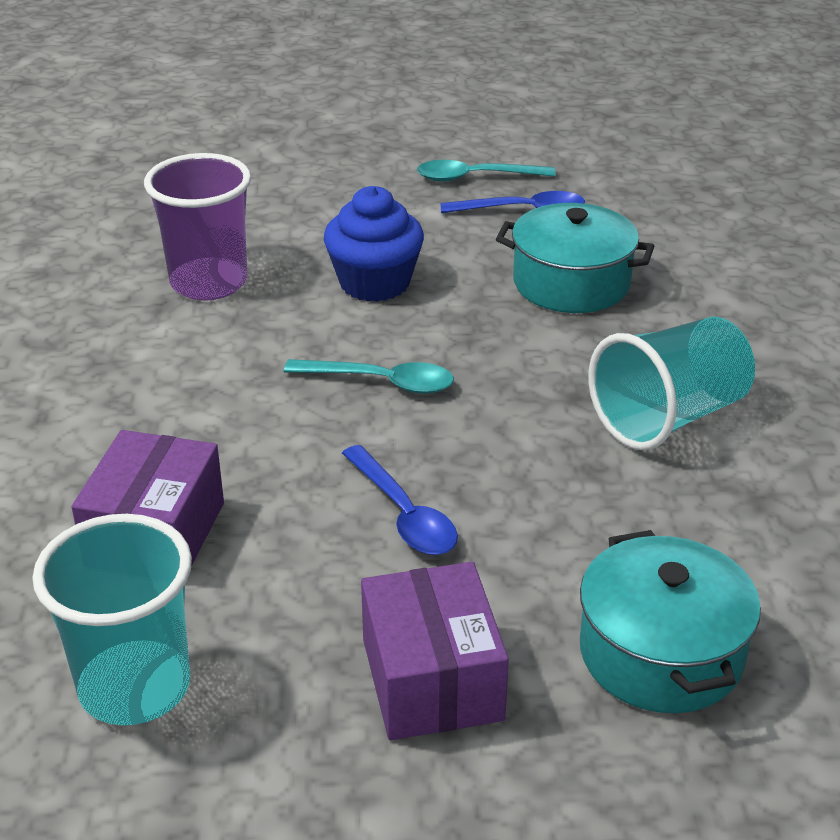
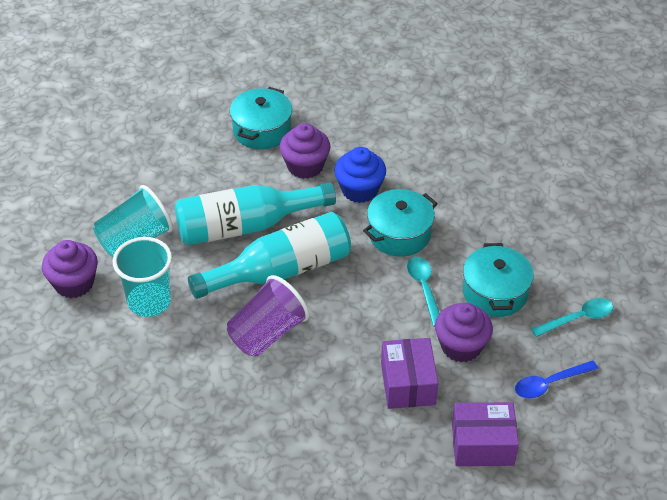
blue spoon: 2 -> 1
purple cupcake: 0 -> 3
turquoise bottle: 0 -> 2
turquoise pot: 2 -> 3

